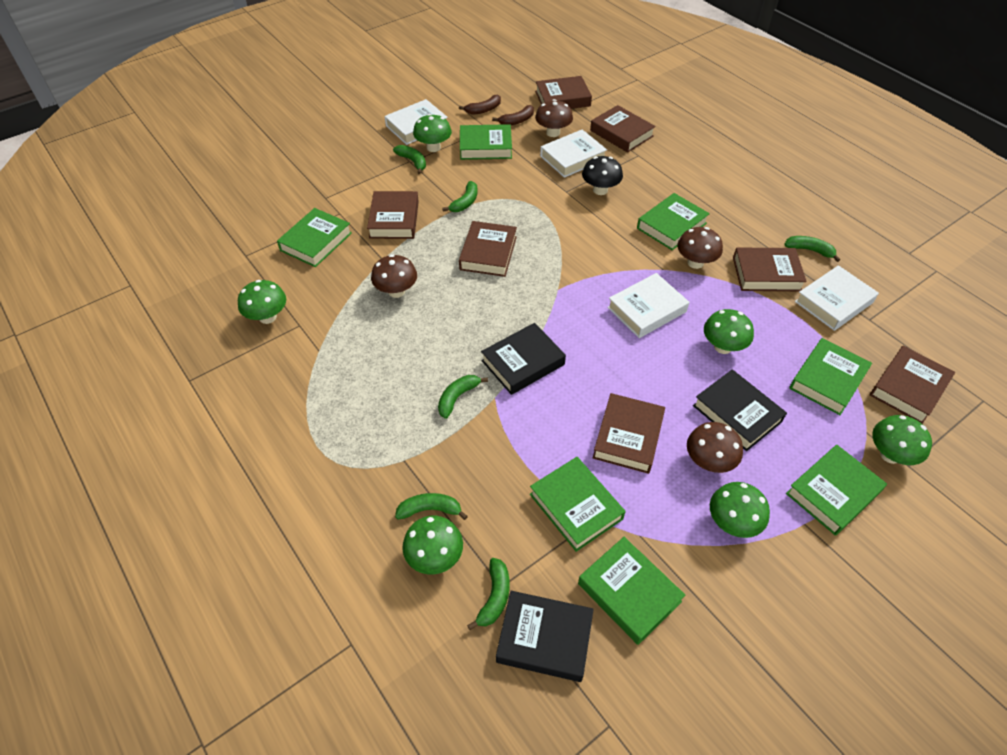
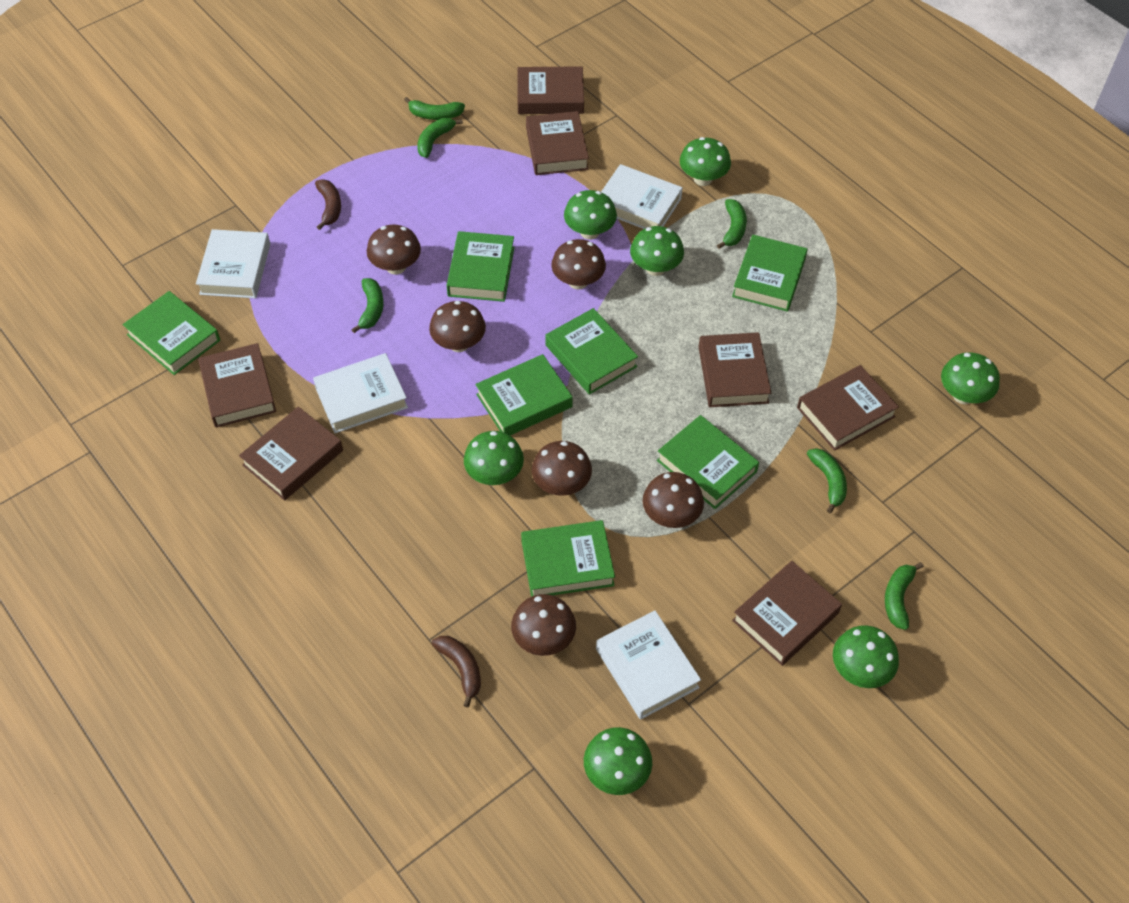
black book: 3 -> 0
black mushroom: 1 -> 0
brown mushroom: 4 -> 6
green mushroom: 6 -> 7

